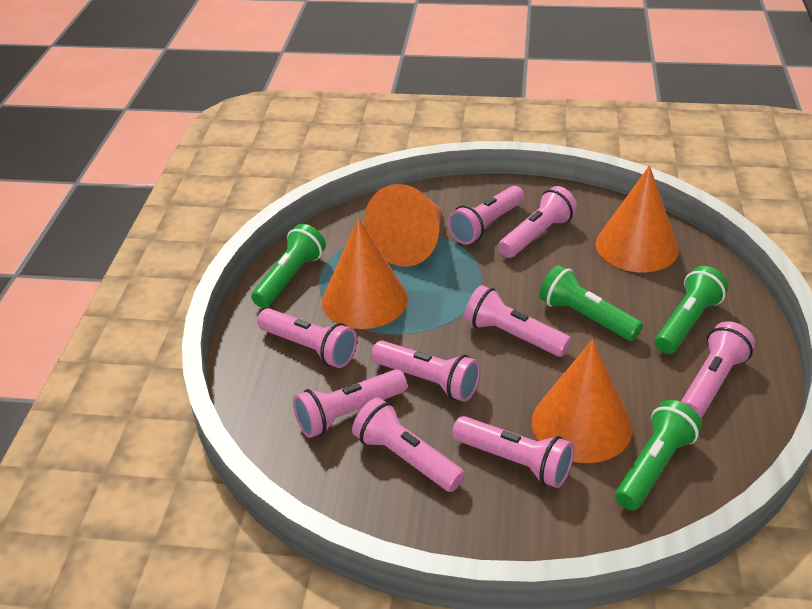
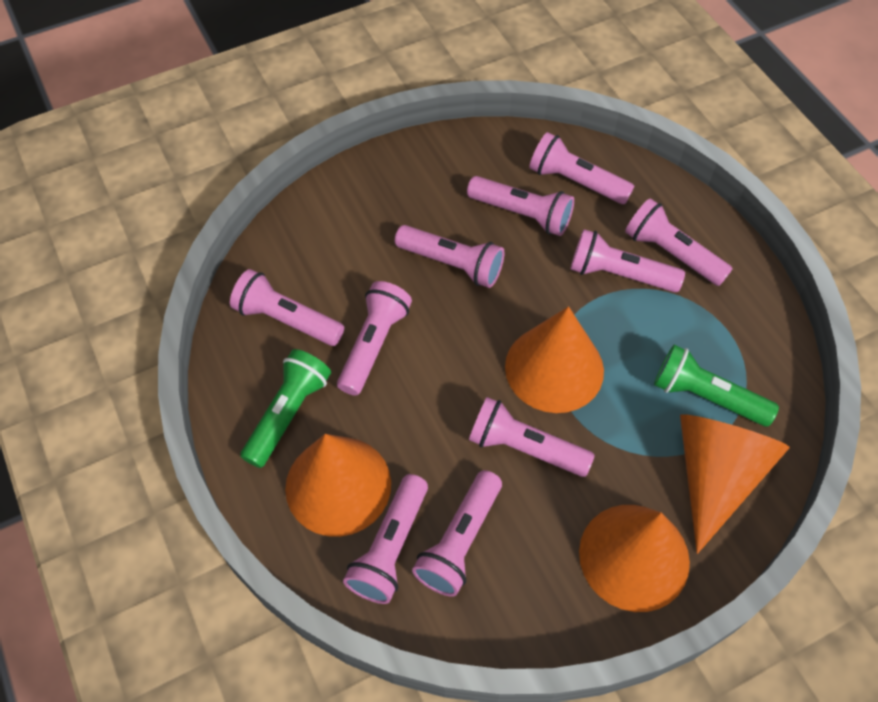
green flashlight: 4 -> 2
pink flashlight: 9 -> 10

